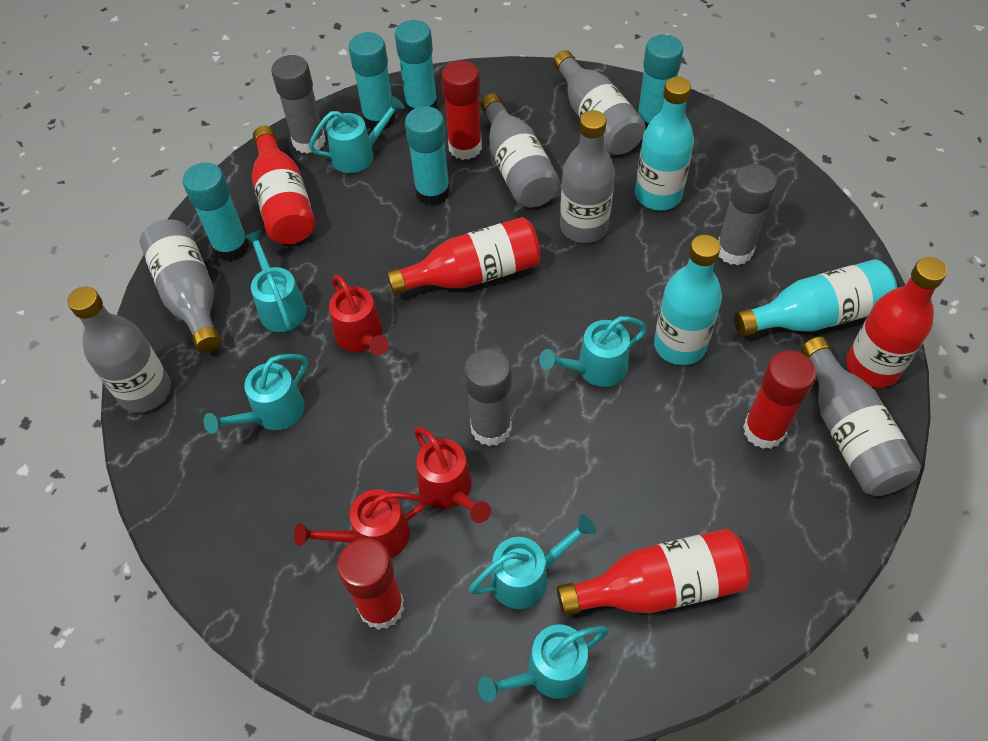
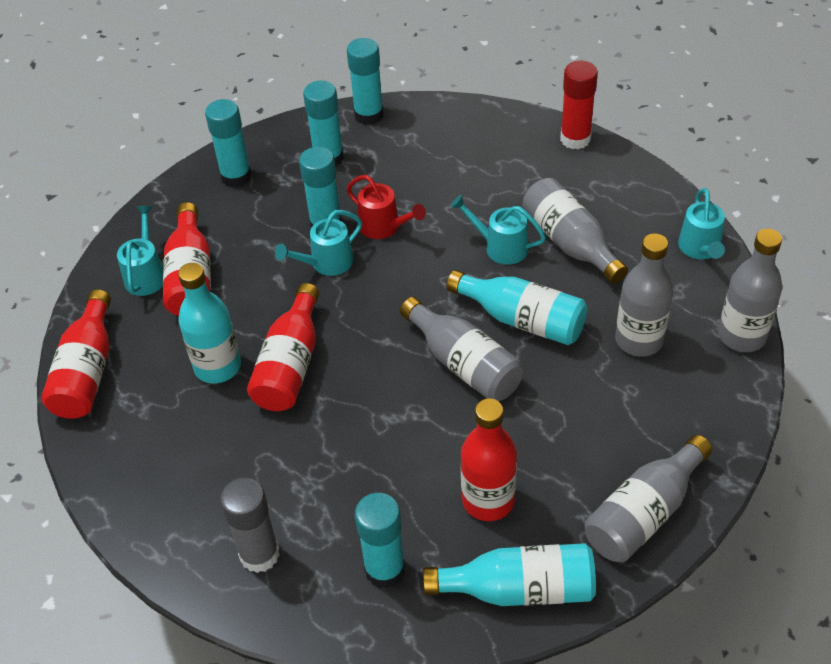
grey bottle: 6 -> 5
grey glue stick: 3 -> 1
red glue stick: 3 -> 1
red watering can: 3 -> 1
turquoise watering can: 6 -> 4

